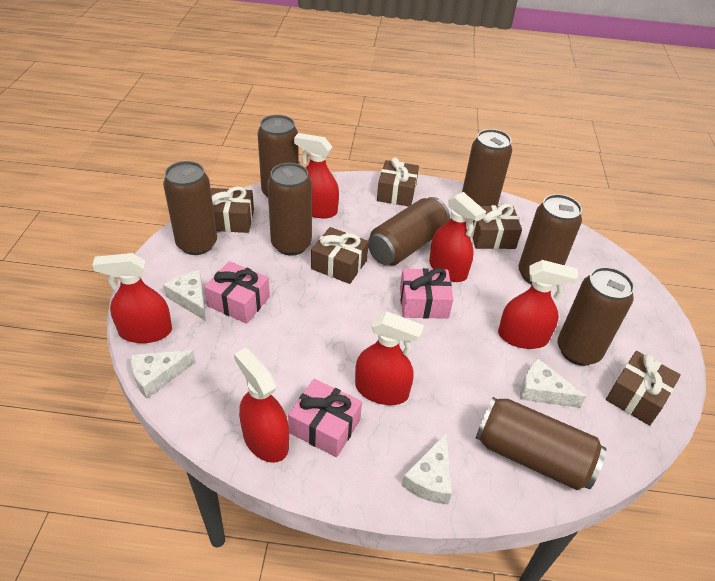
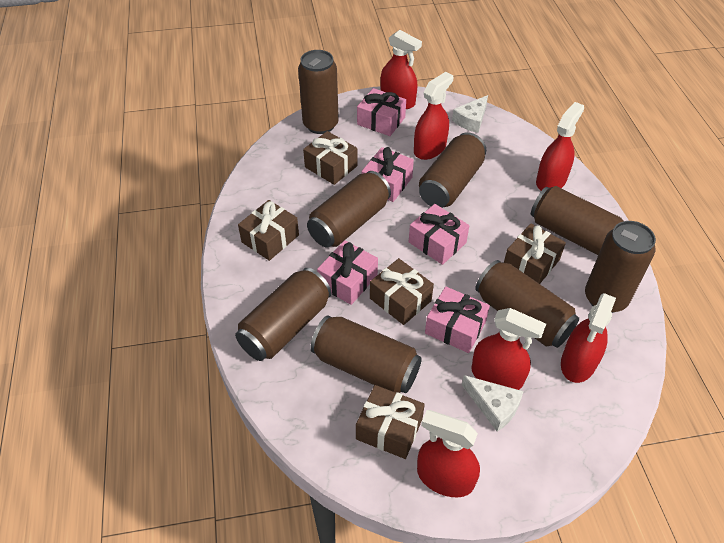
pink gift: 3 -> 5
white cheese: 4 -> 2

